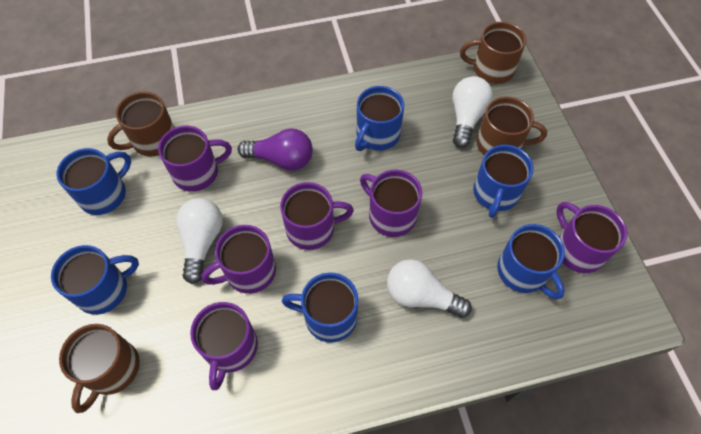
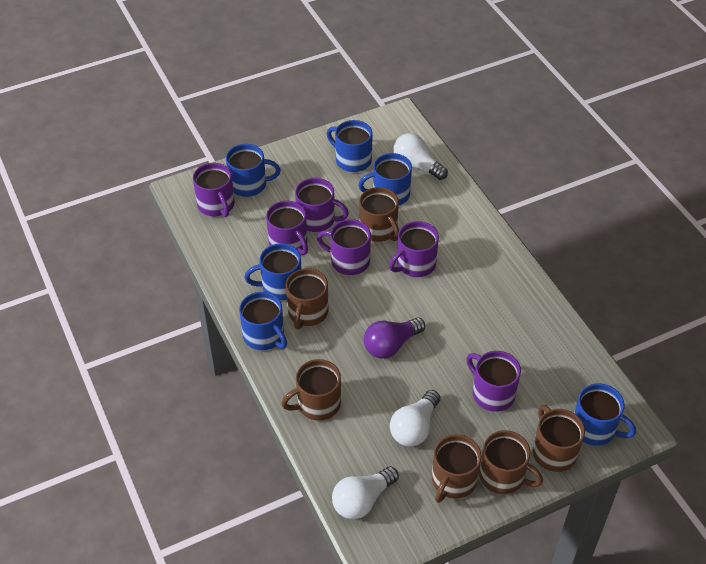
brown mug: 4 -> 6

